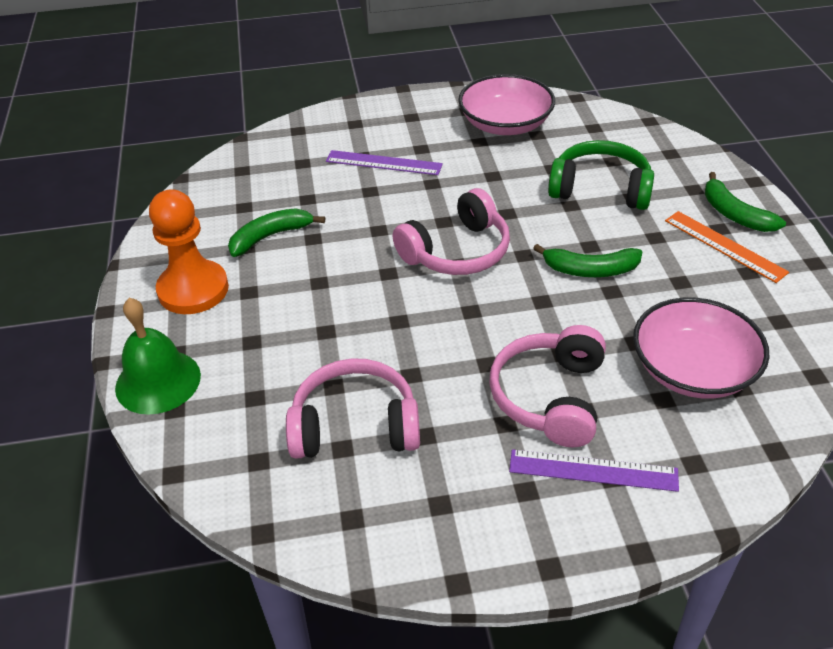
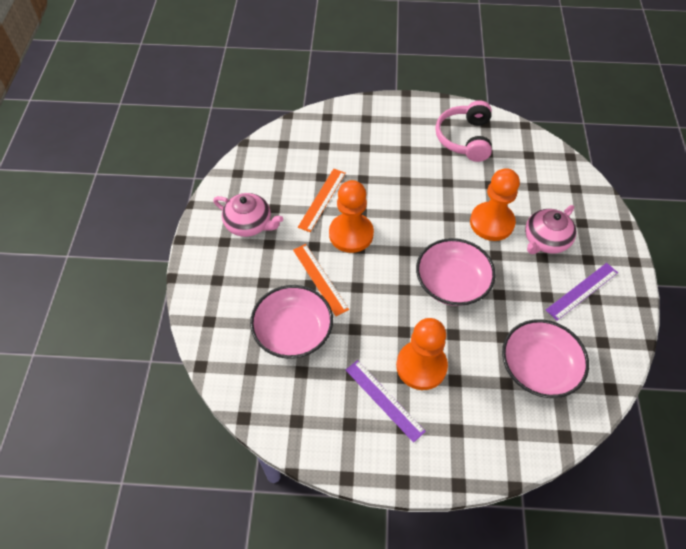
green banana: 3 -> 0
green bell: 1 -> 0
green headphones: 1 -> 0
orange pawn: 1 -> 3
orange ruler: 1 -> 2
pink bowl: 2 -> 3
pink headphones: 3 -> 1
pink teapot: 0 -> 2

